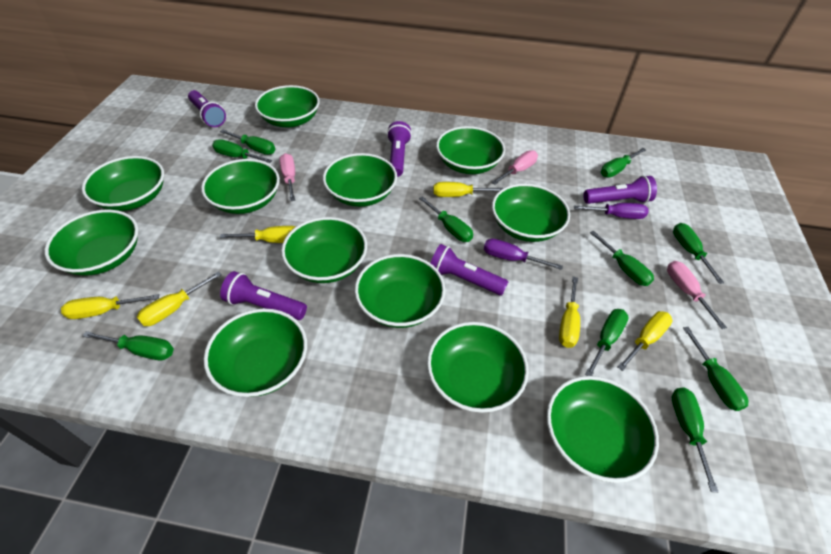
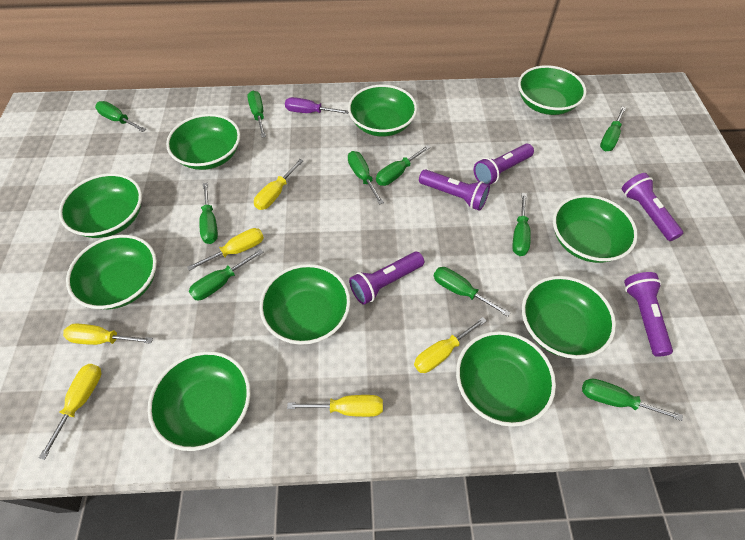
green bowl: 12 -> 10
pink screwdriver: 3 -> 0
purple screwdriver: 2 -> 1

